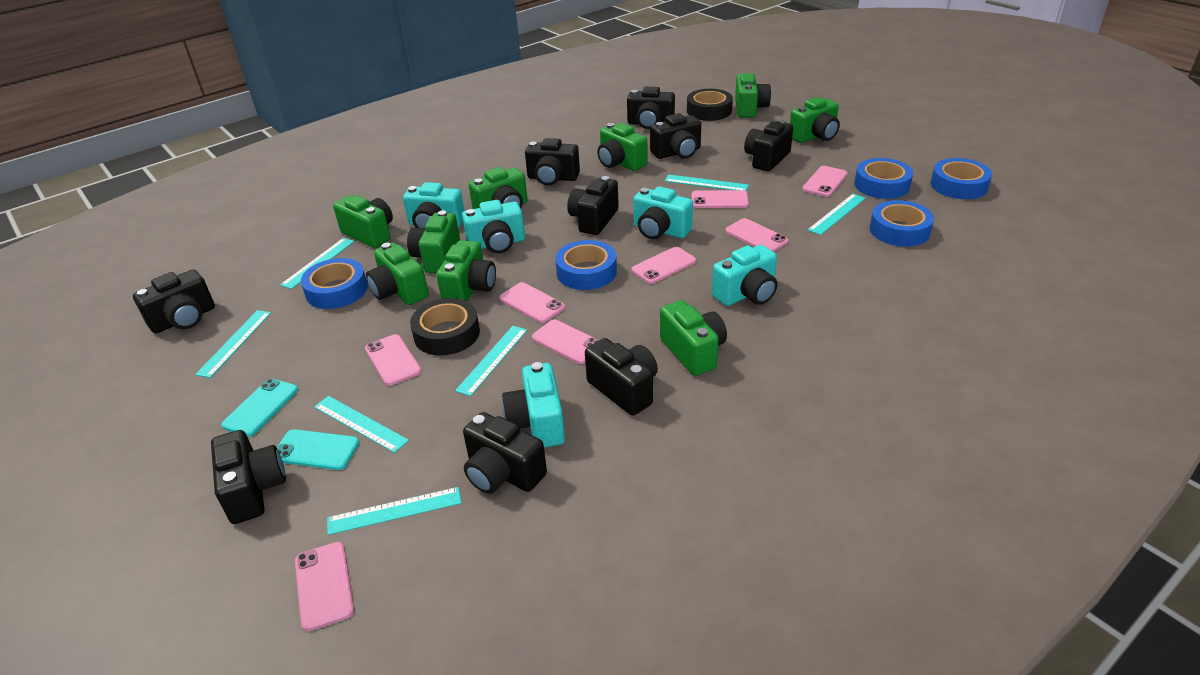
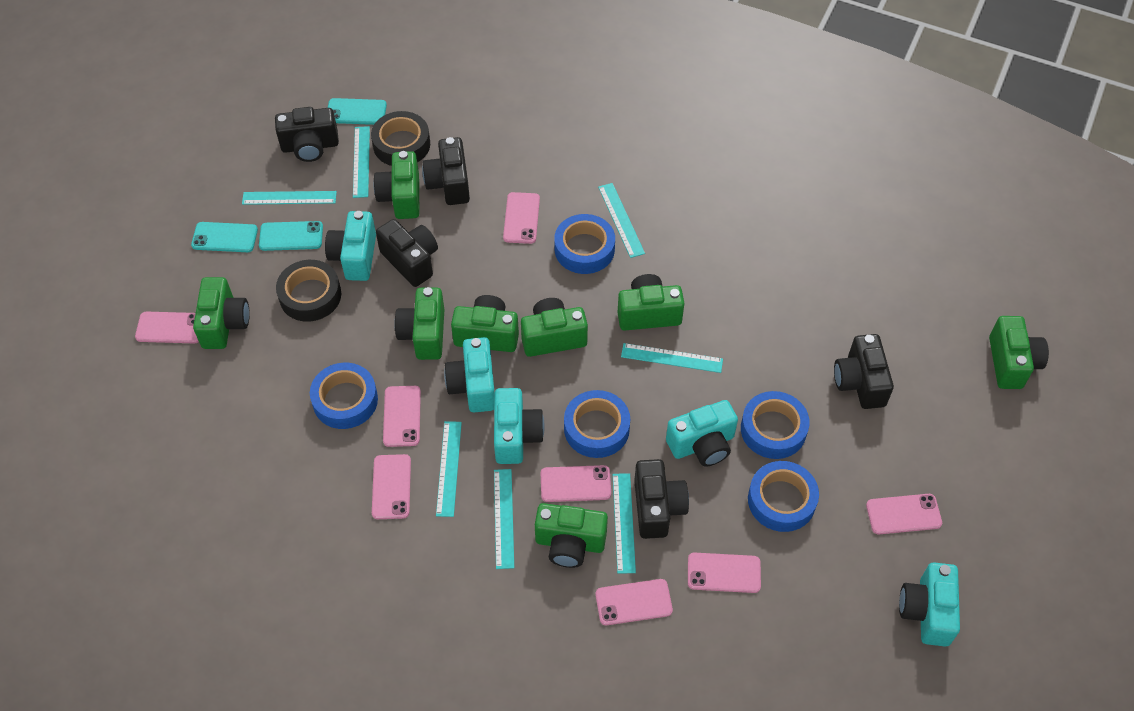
black camera: 9 -> 5
green camera: 9 -> 8
turquoise phone: 2 -> 3

